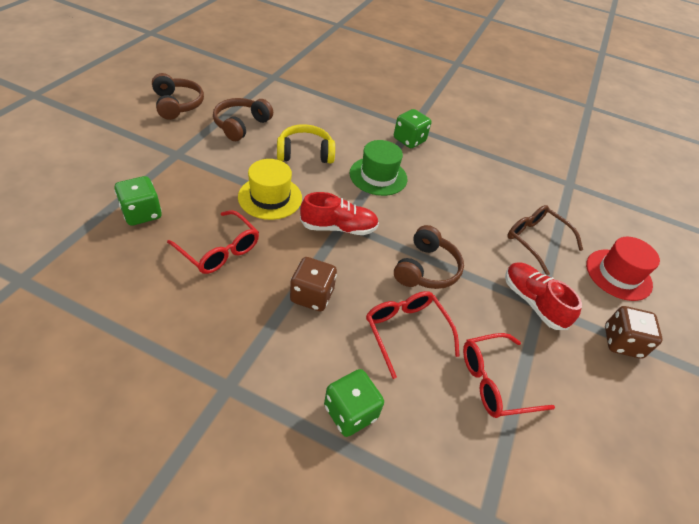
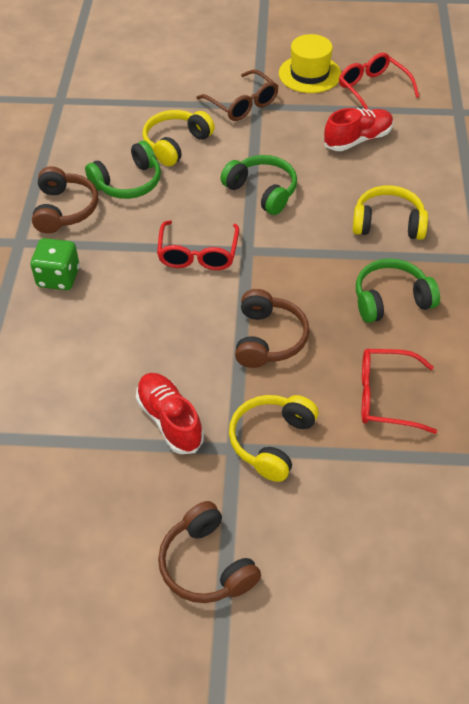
brown dice: 2 -> 0
green dice: 3 -> 1
green hat: 1 -> 0
green headphones: 0 -> 3
red hat: 1 -> 0
yellow headphones: 1 -> 3

